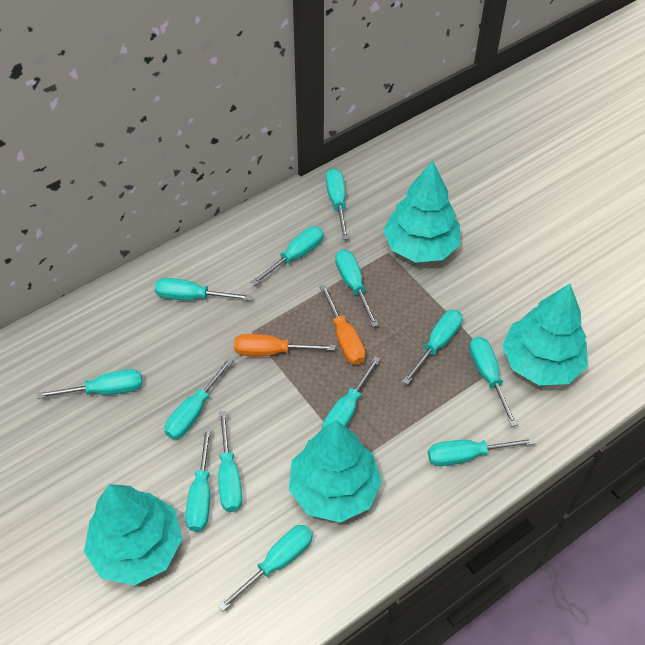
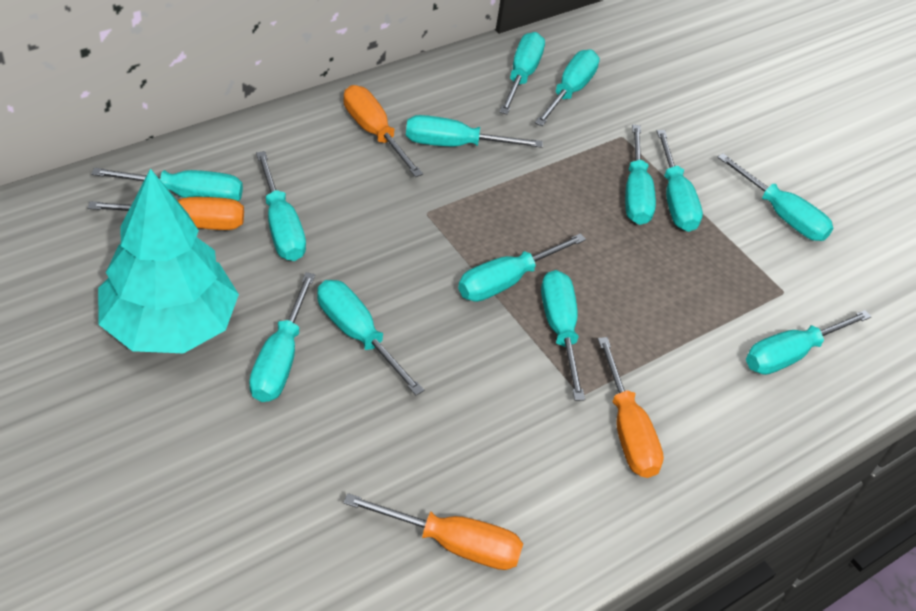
orange screwdriver: 2 -> 4
turquoise tree: 4 -> 1

